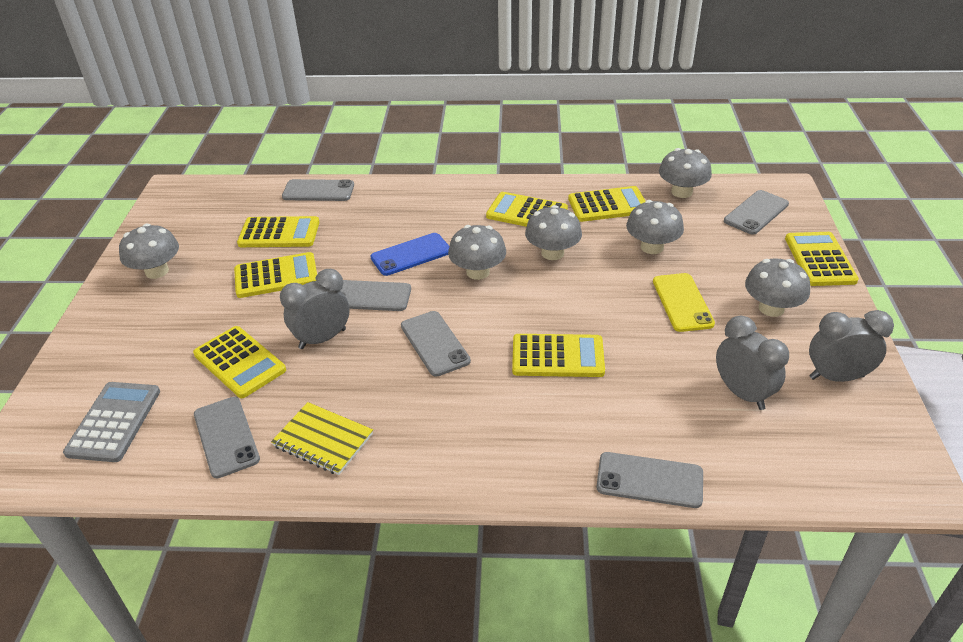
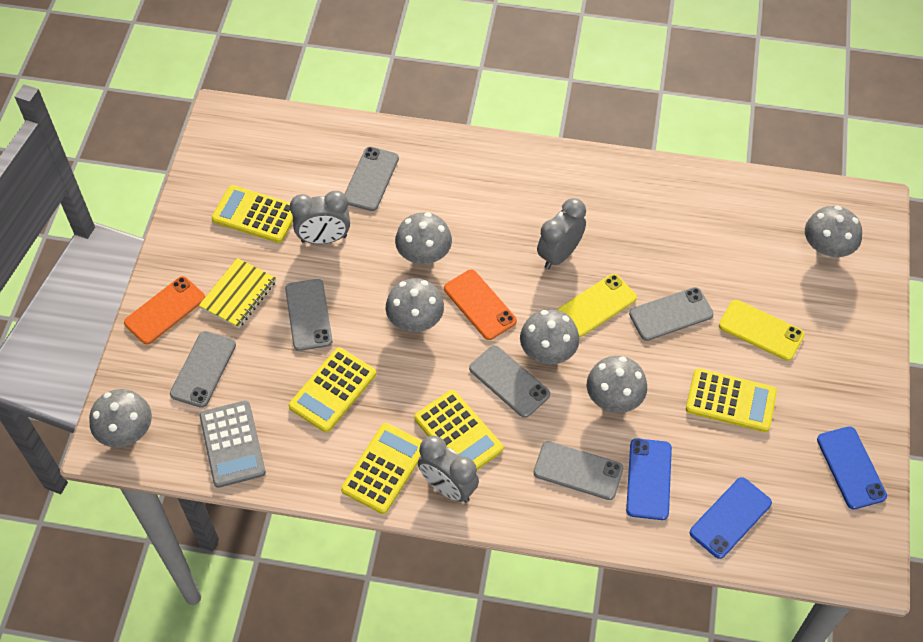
blue phone: 1 -> 3
orange phone: 0 -> 2
yellow calculator: 7 -> 5
yellow phone: 1 -> 2

